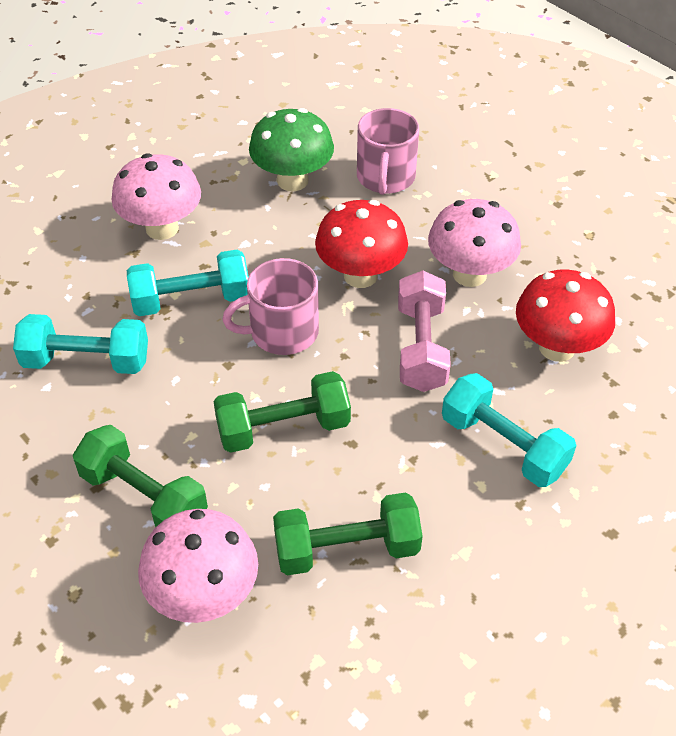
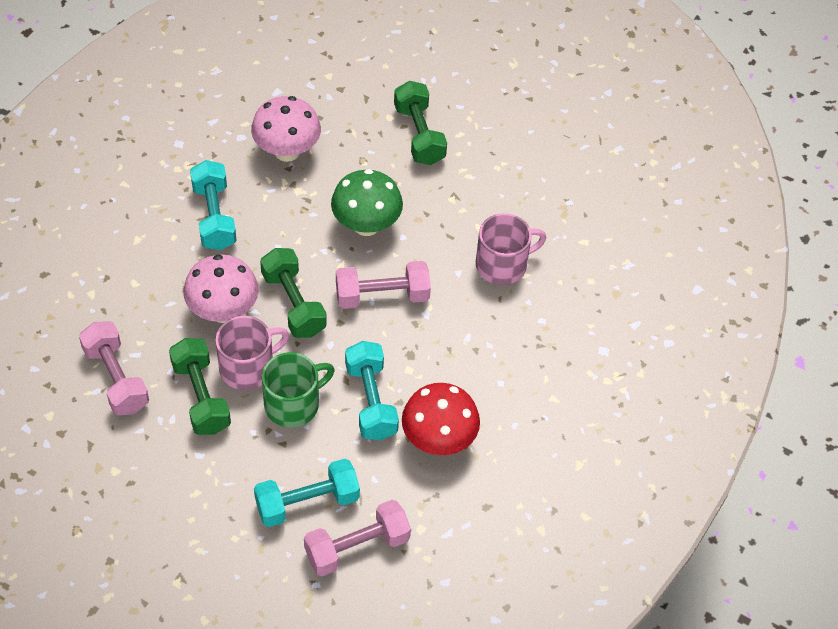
green mug: 0 -> 1
pink dumbbell: 1 -> 3
pink mushroom: 3 -> 2
red mushroom: 2 -> 1

